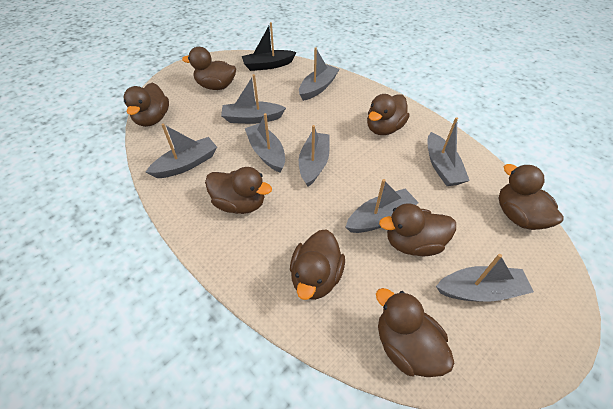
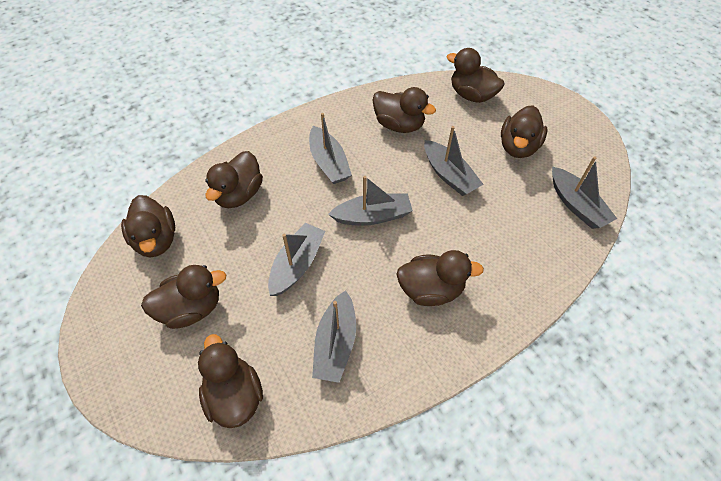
black boat: 1 -> 0
grey boat: 8 -> 6

